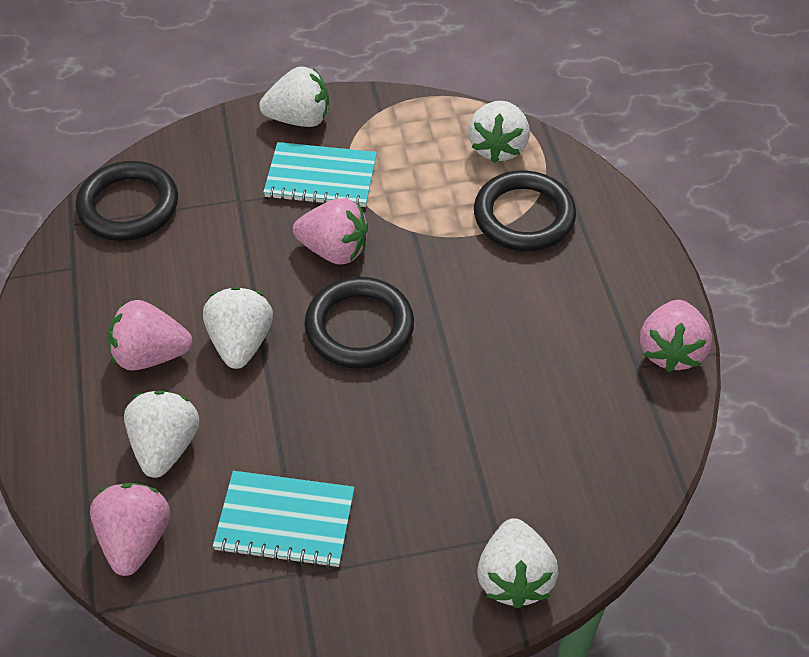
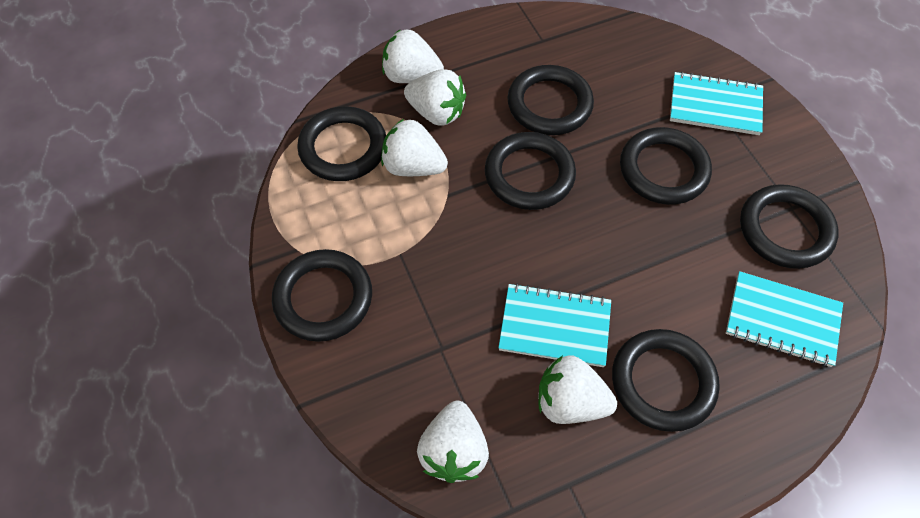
black ring: 3 -> 7
pink strawberry: 4 -> 0
turquoise notebook: 2 -> 3

